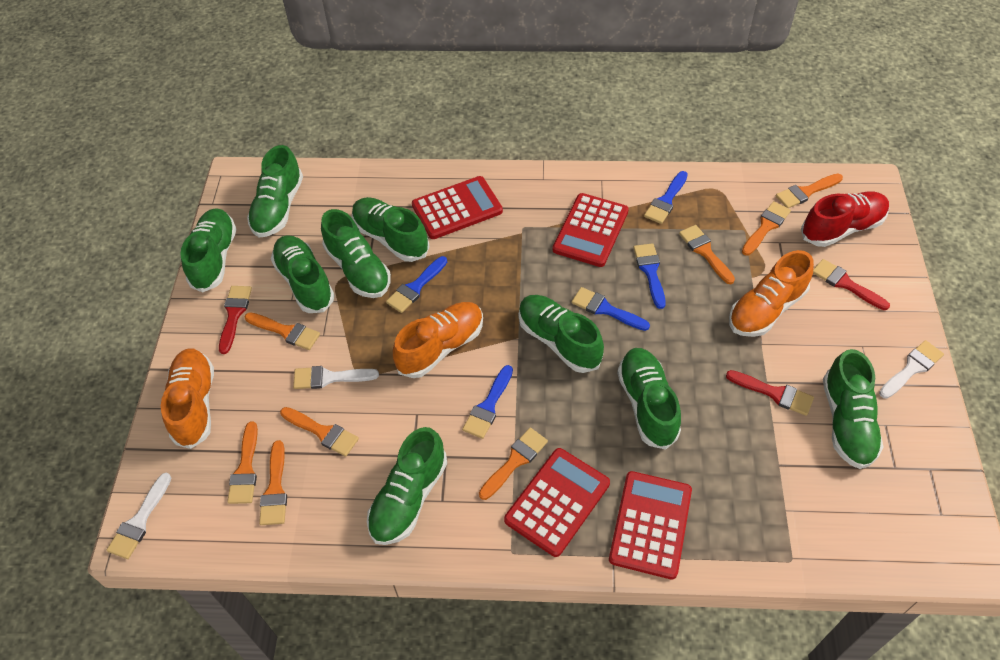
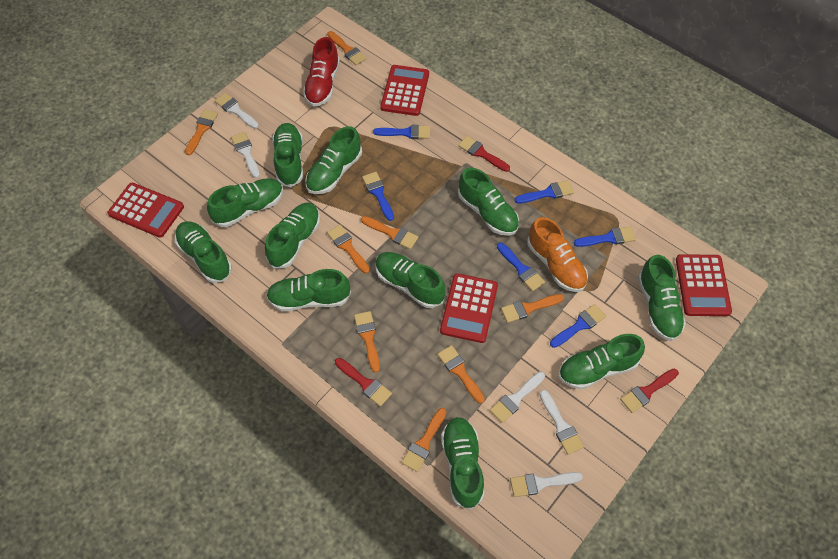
blue brush: 5 -> 6
green shoe: 9 -> 11
orange shoe: 3 -> 1
white brush: 3 -> 5

